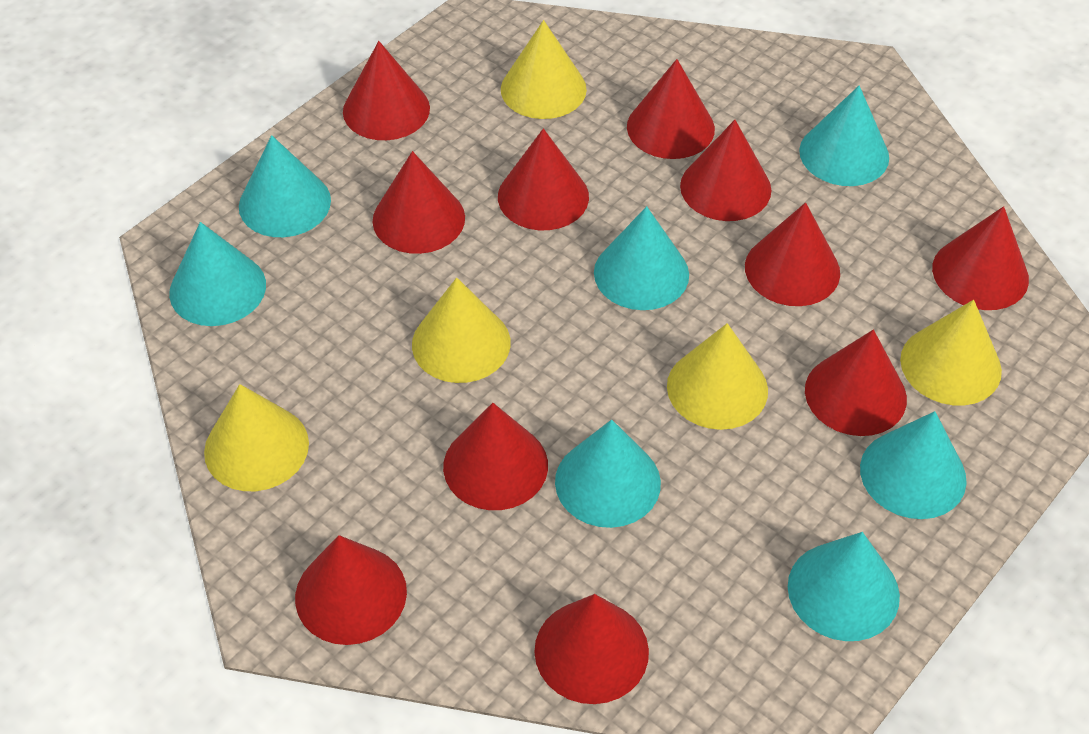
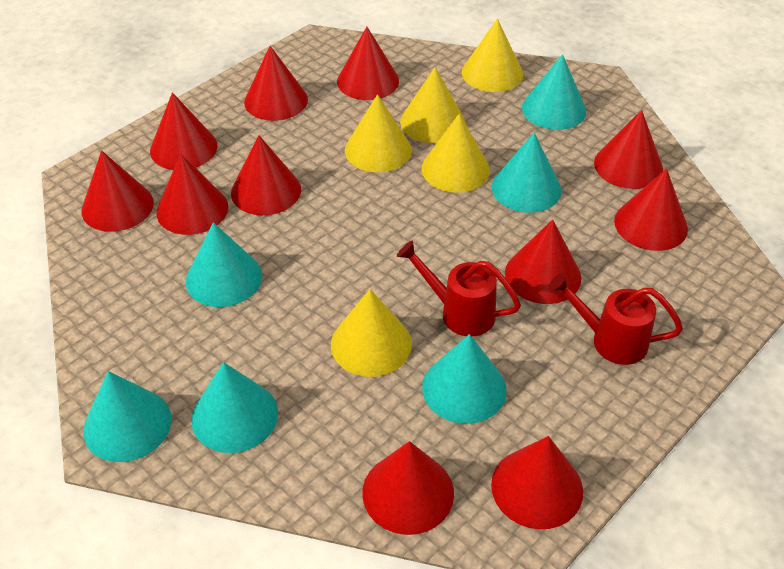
red watering can: 0 -> 2
turquoise cone: 7 -> 6

